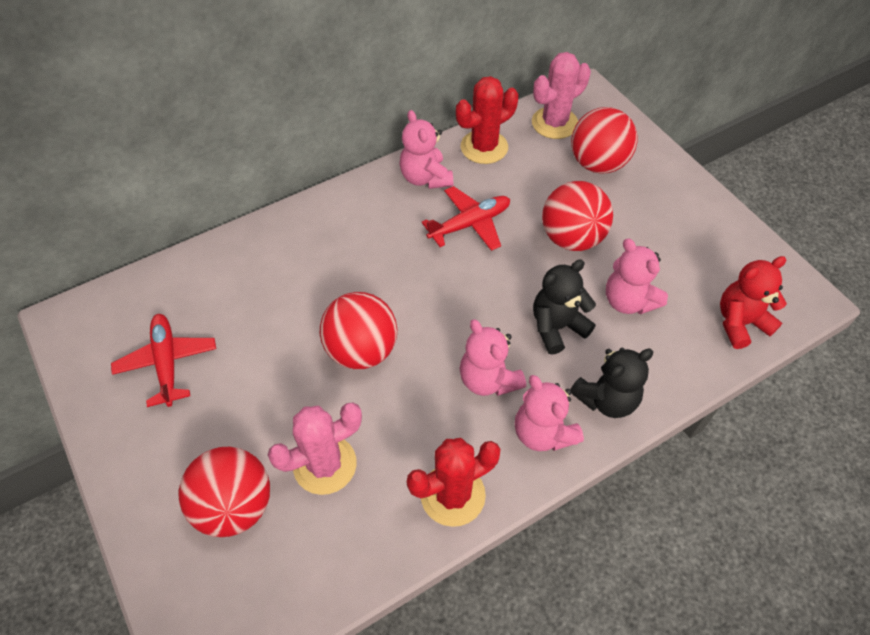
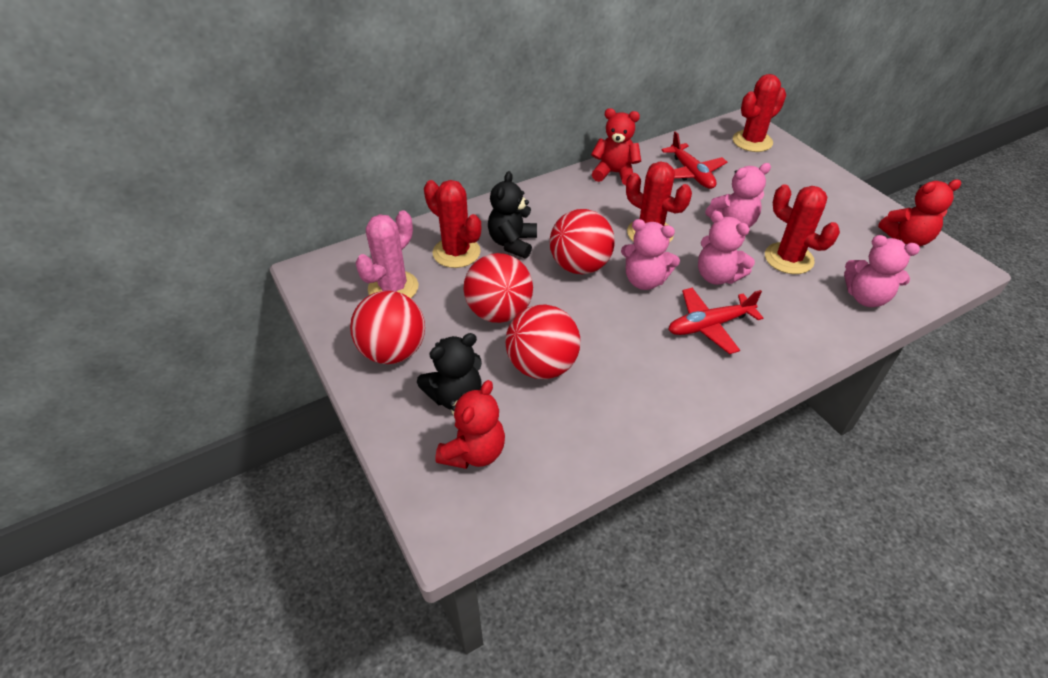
pink cactus: 2 -> 1
red cactus: 2 -> 4
red teddy bear: 1 -> 3

